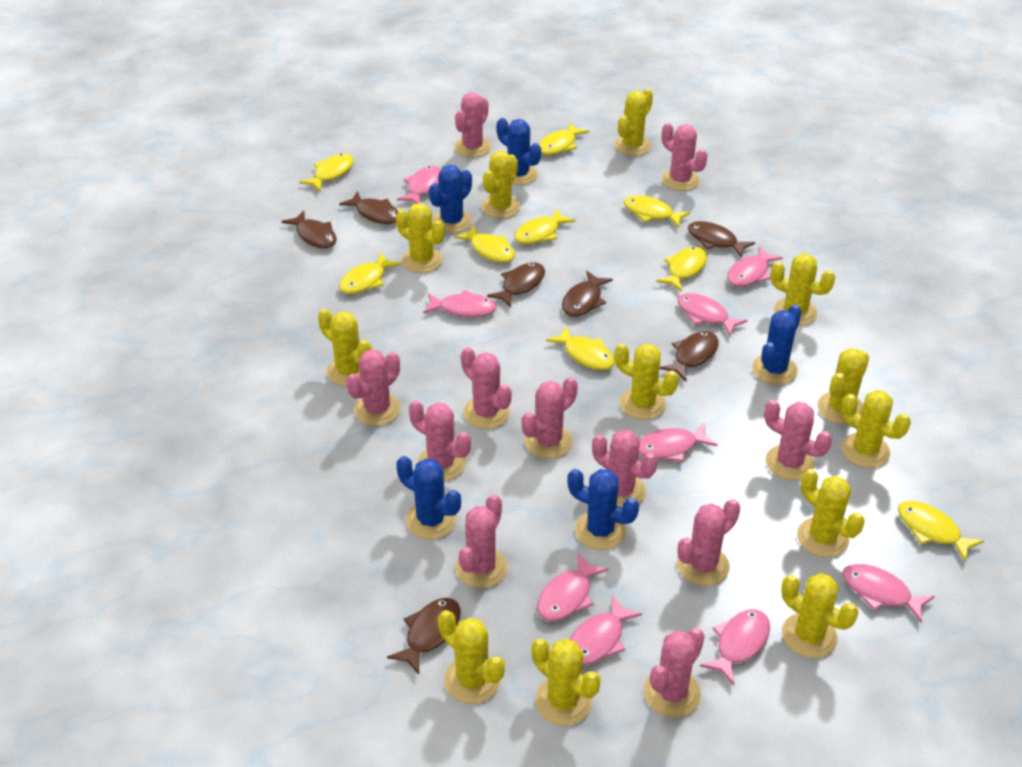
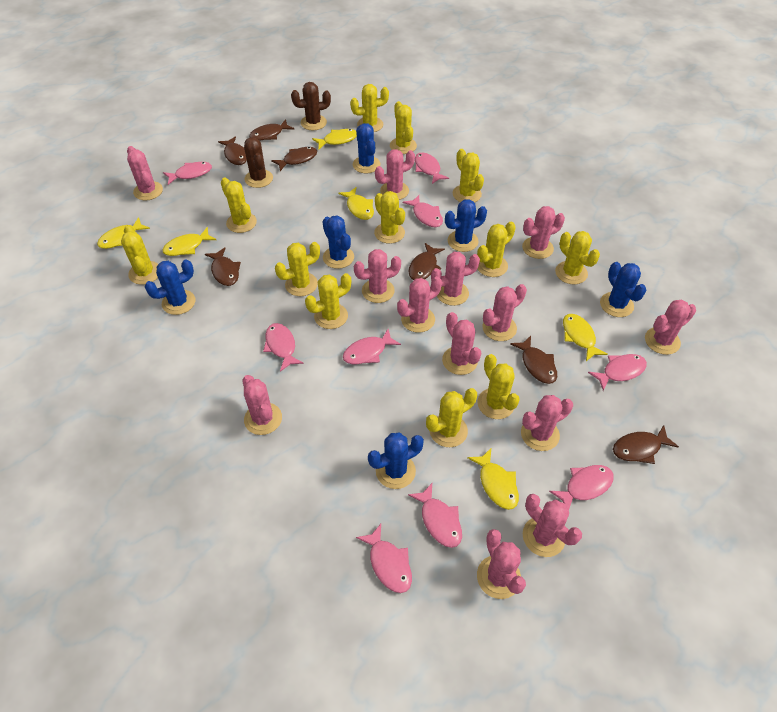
blue cactus: 5 -> 6
brown cactus: 0 -> 2
pink cactus: 11 -> 13
yellow fish: 9 -> 6

